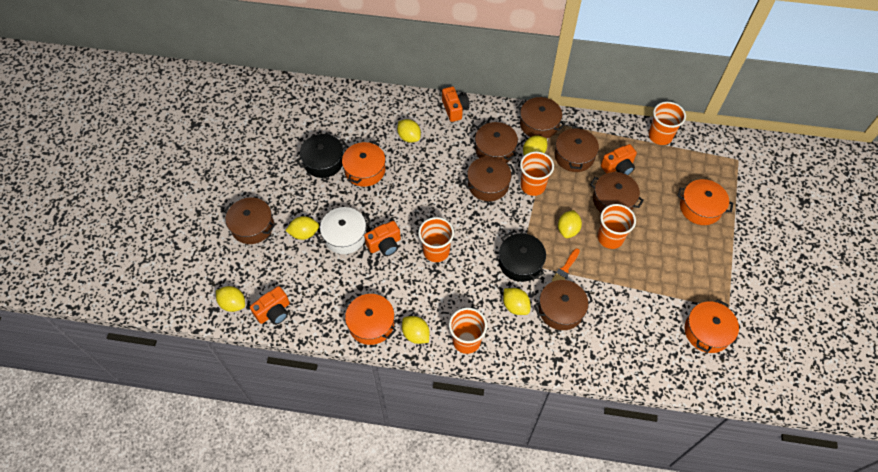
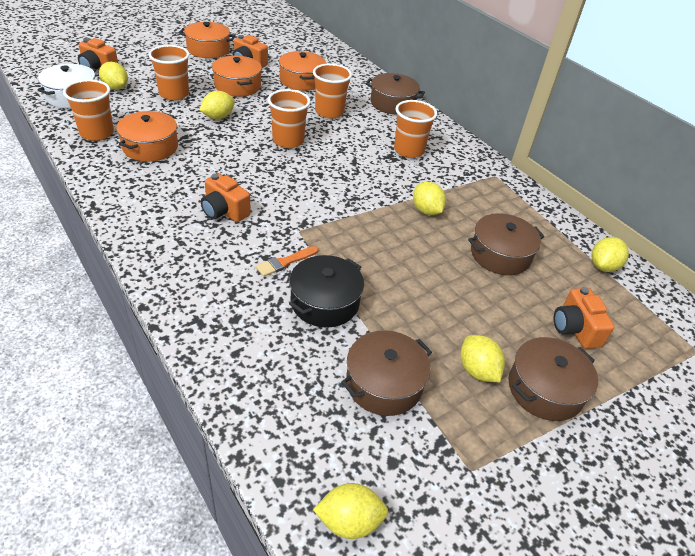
black pot: 2 -> 1
brown pot: 7 -> 4
yellow lemon: 7 -> 6

